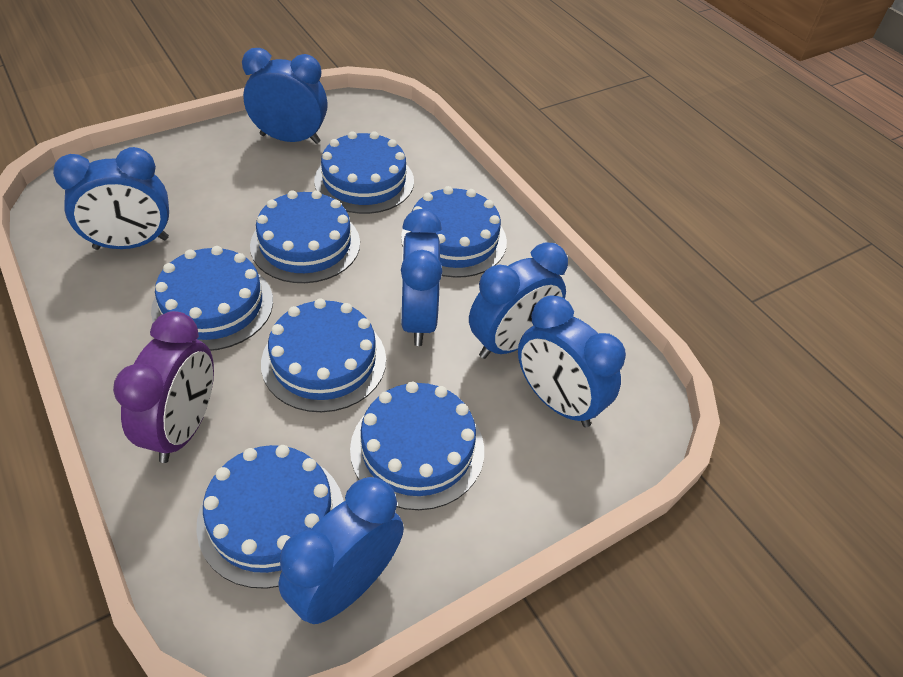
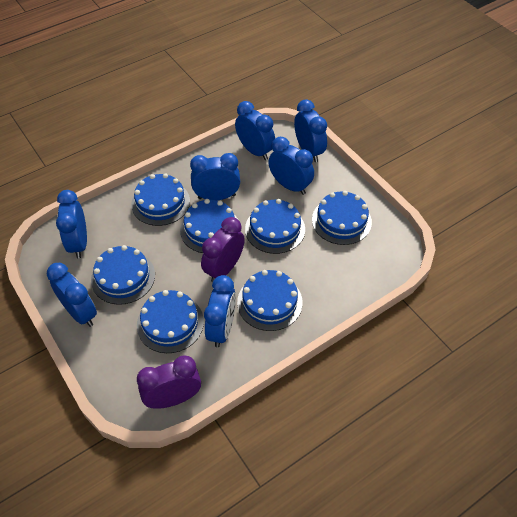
blue clock: 6 -> 7
purple clock: 1 -> 2

